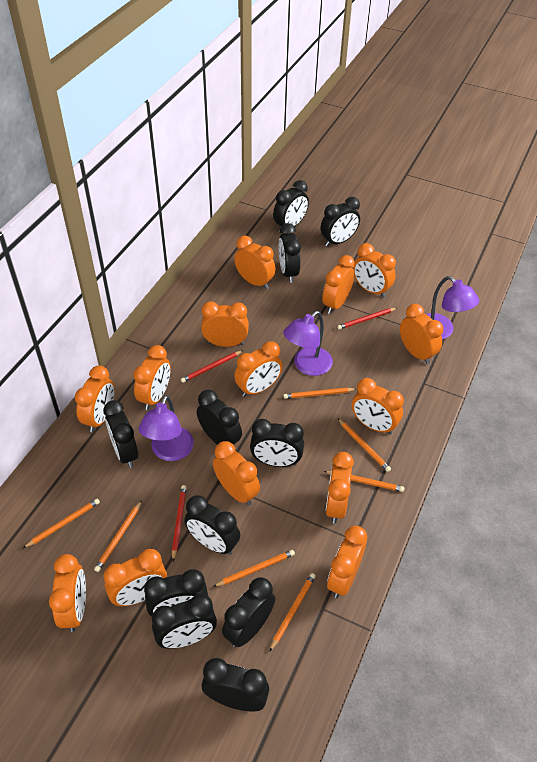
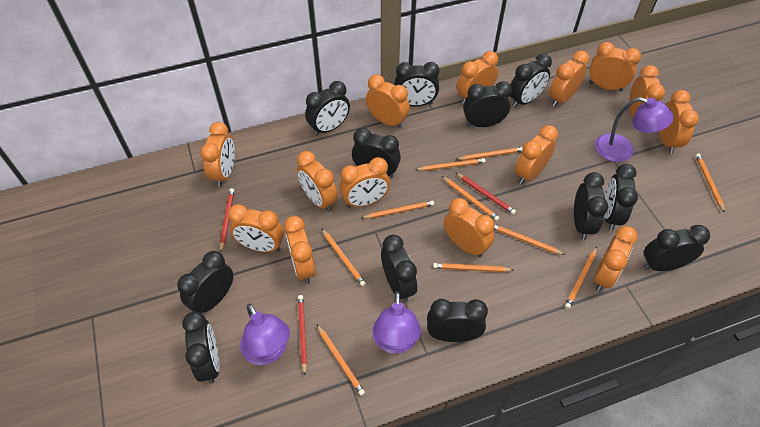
black clock: 11 -> 12
orange pencil: 7 -> 10

